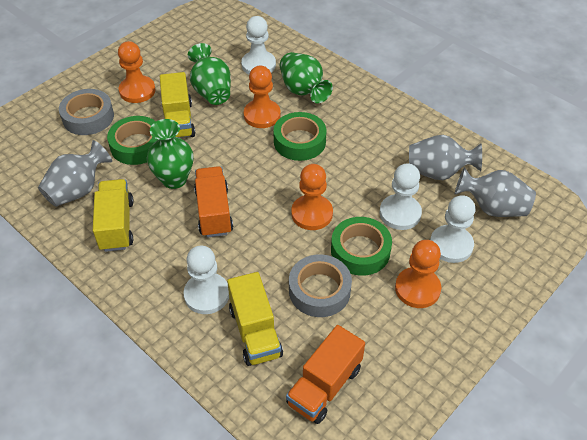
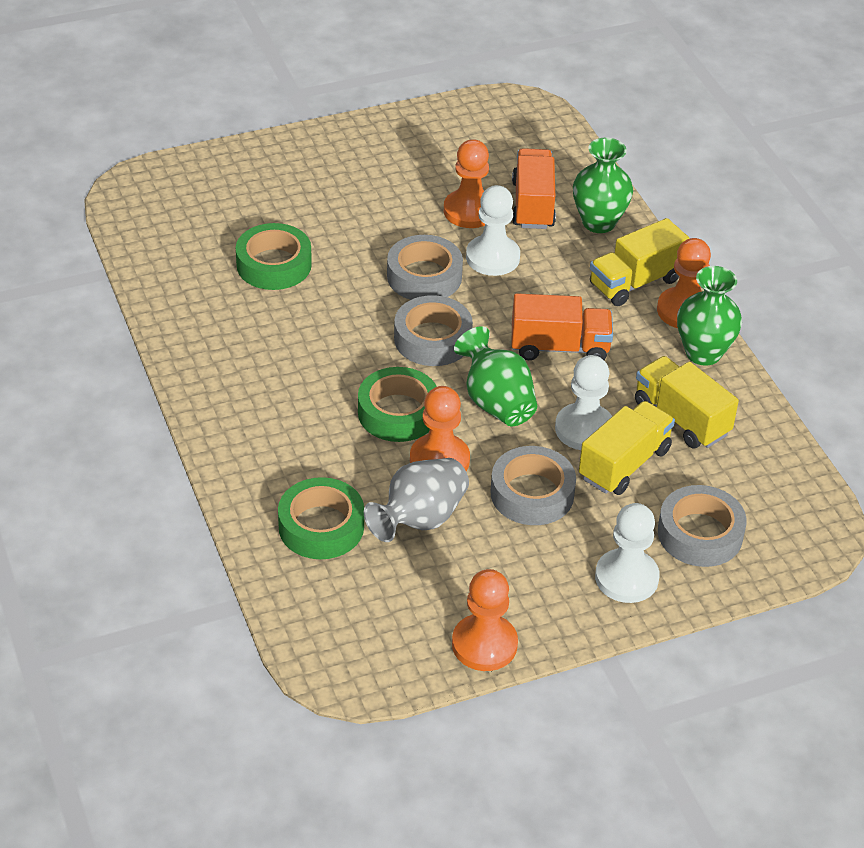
grey tape: 2 -> 4
grey vase: 3 -> 1
white pawn: 4 -> 3

